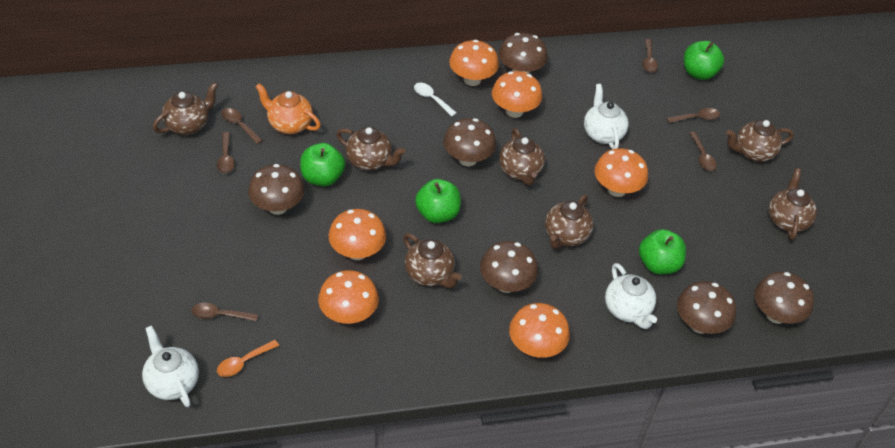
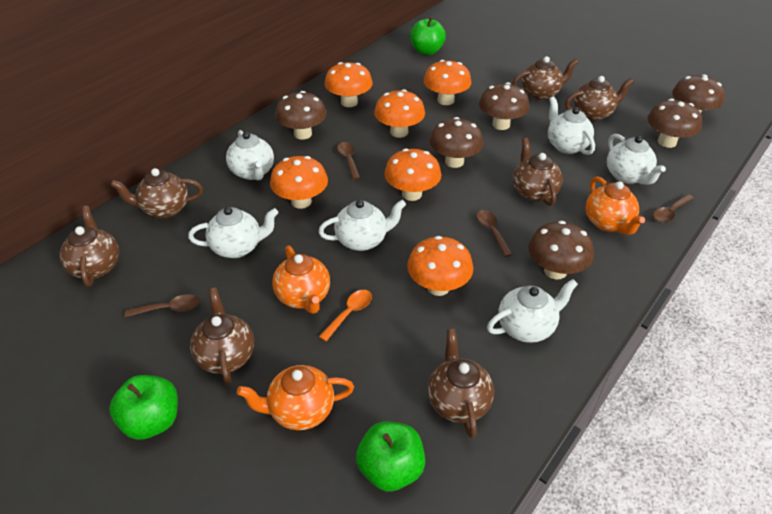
brown spoon: 6 -> 4
green apple: 4 -> 3
orange teapot: 1 -> 3
white spoon: 1 -> 0
white teapot: 3 -> 6

